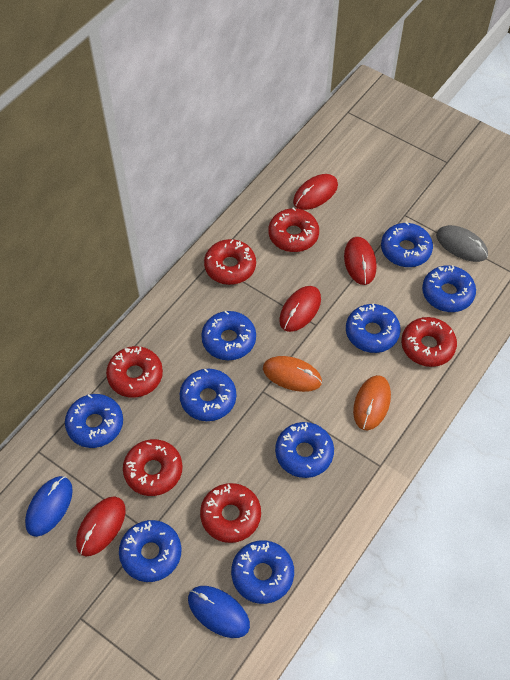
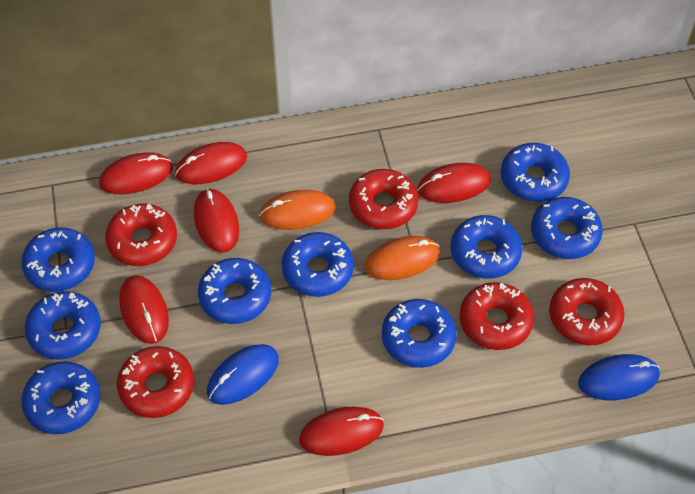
grey mouse: 1 -> 0
red donut: 6 -> 5
red mouse: 4 -> 6

